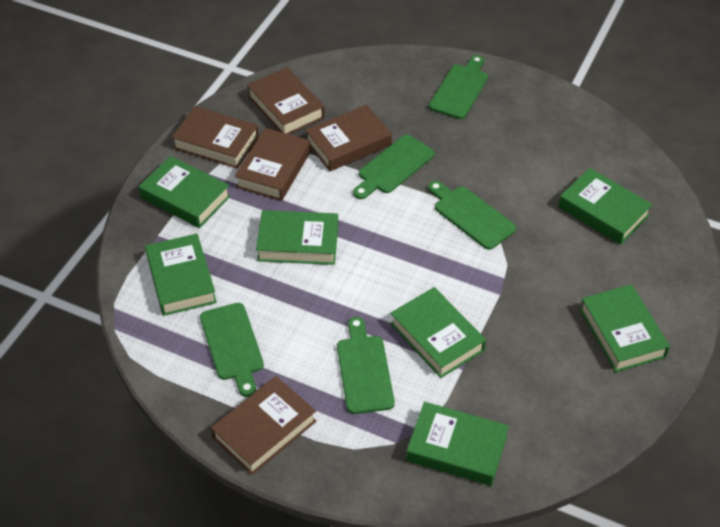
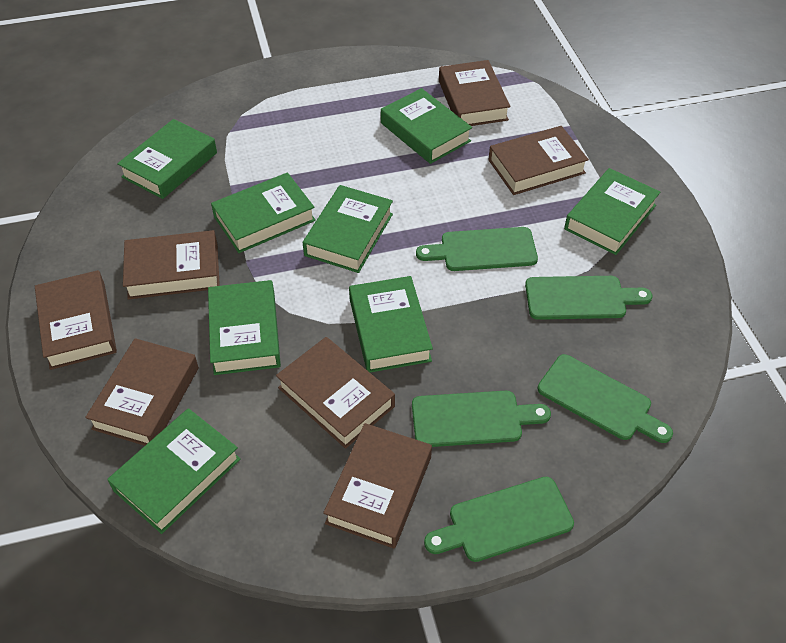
brown book: 5 -> 7
green book: 7 -> 8

